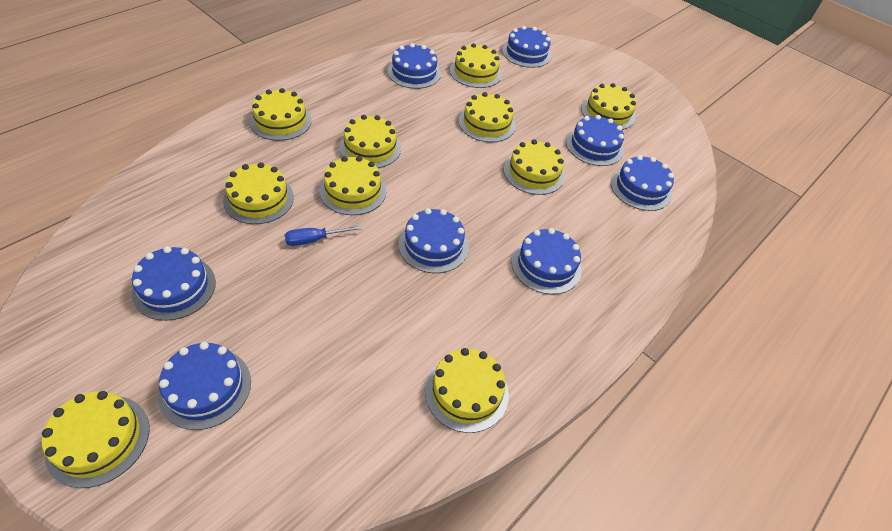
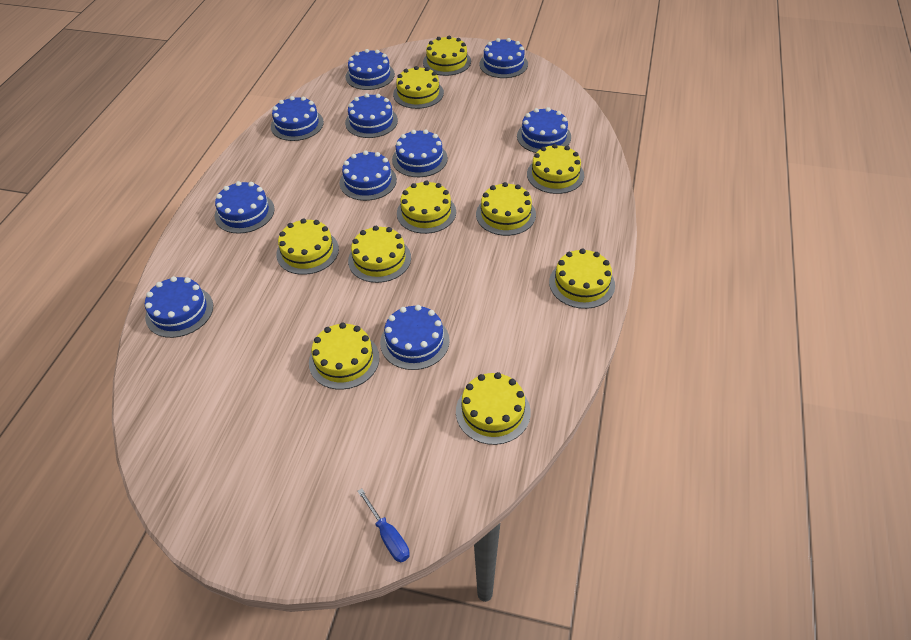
blue cake: 8 -> 10

